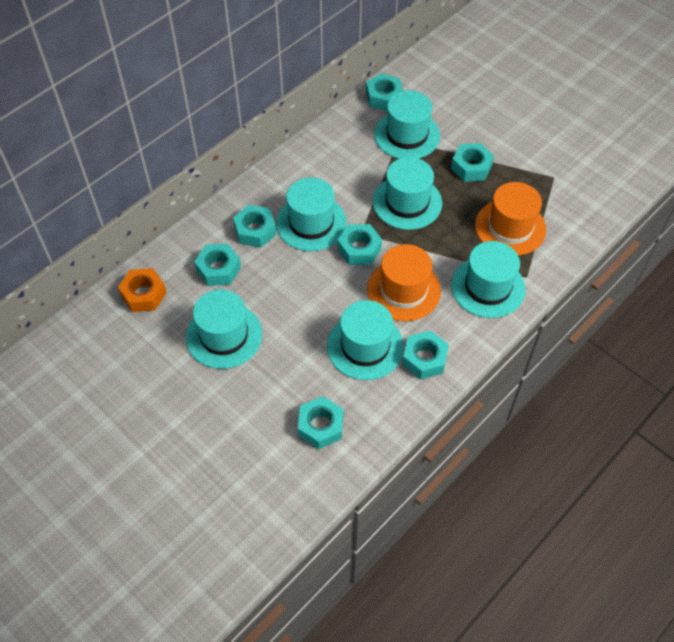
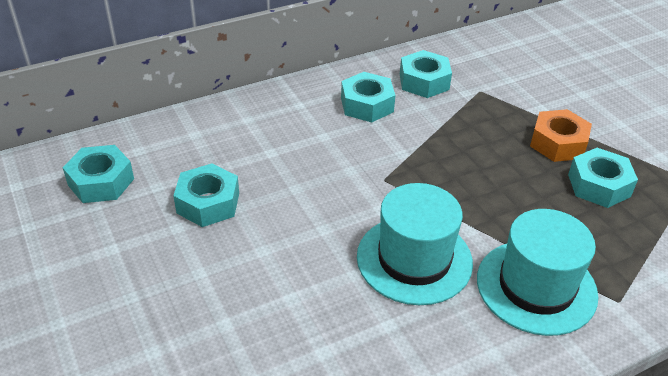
orange hat: 2 -> 0
turquoise hat: 6 -> 2
turquoise nut: 7 -> 5

